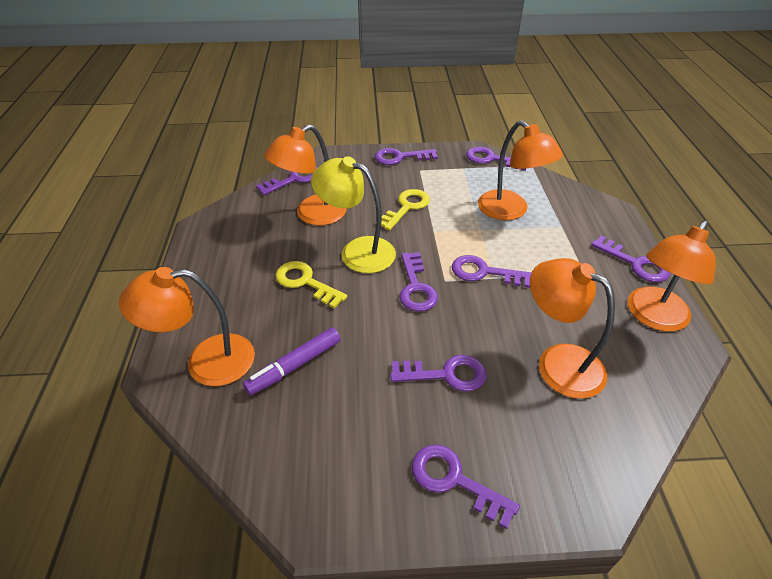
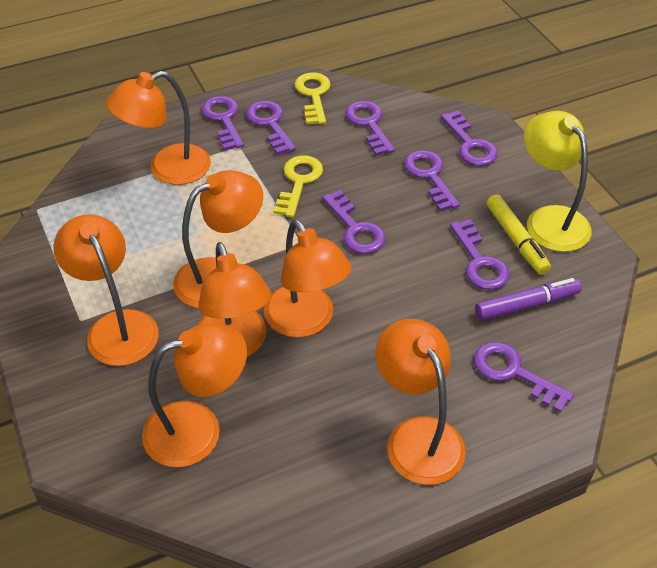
orange lamp: 5 -> 7
yellow marker: 0 -> 1

